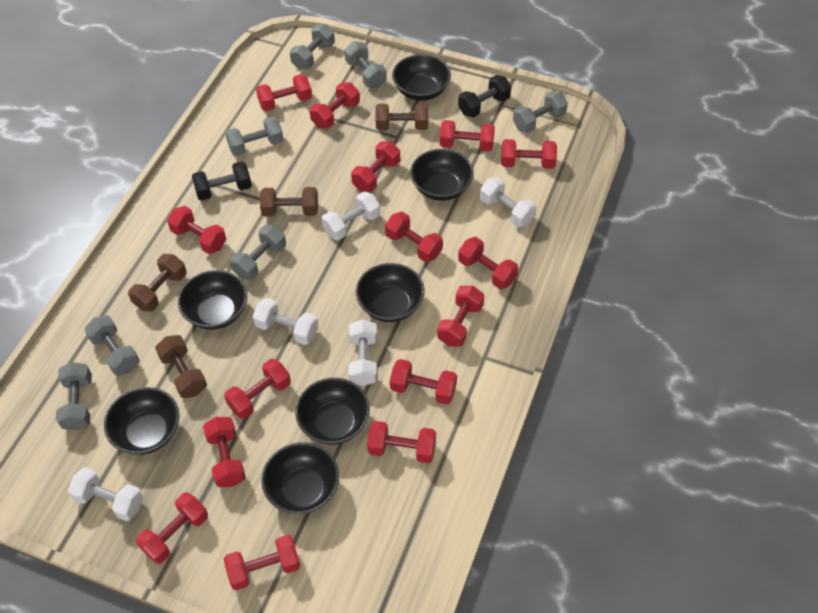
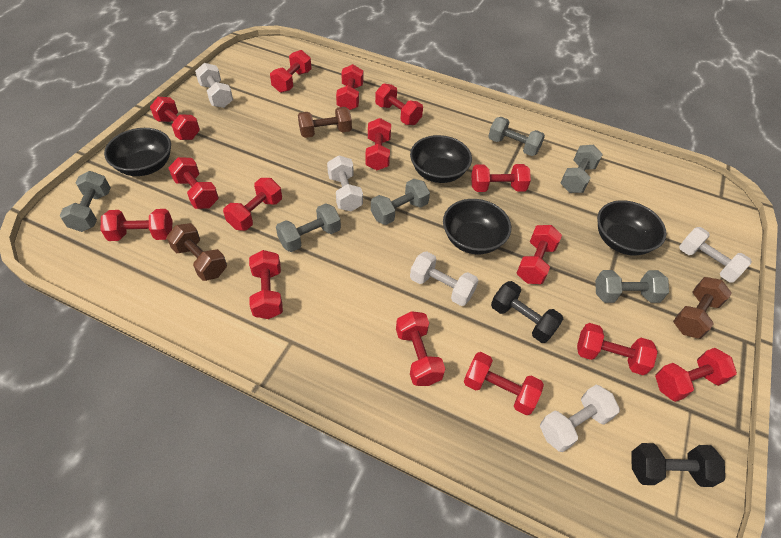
black bowl: 7 -> 4
brown dumbbell: 4 -> 3
grey dumbbell: 7 -> 6

